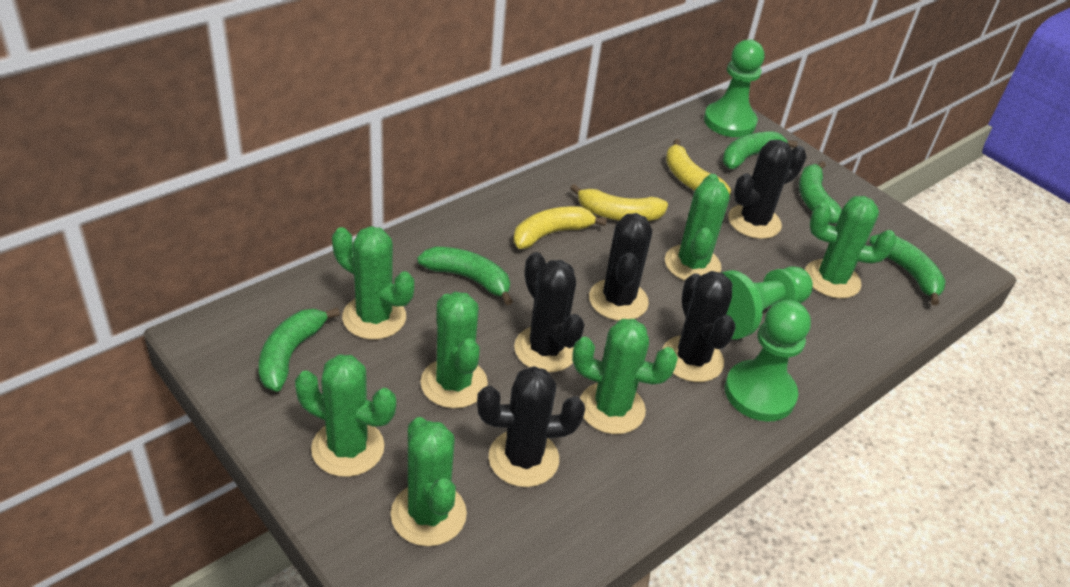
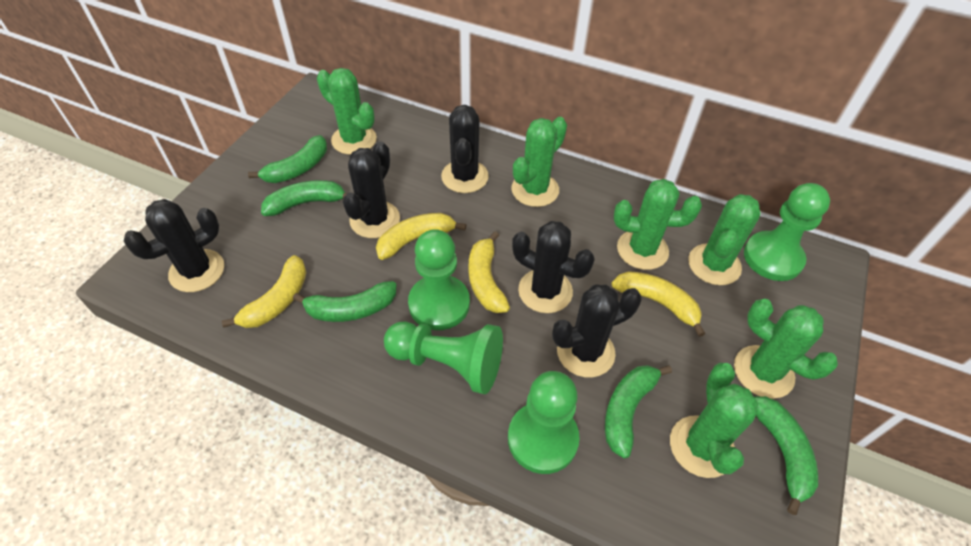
green cactus: 7 -> 6
green pawn: 3 -> 4
yellow banana: 3 -> 4

